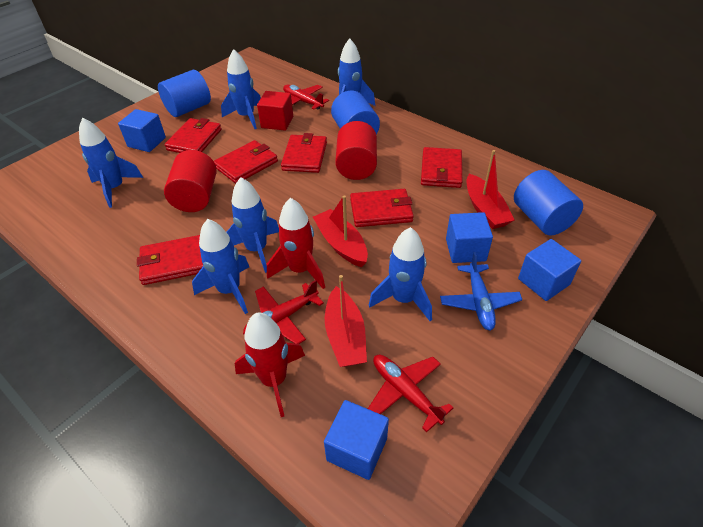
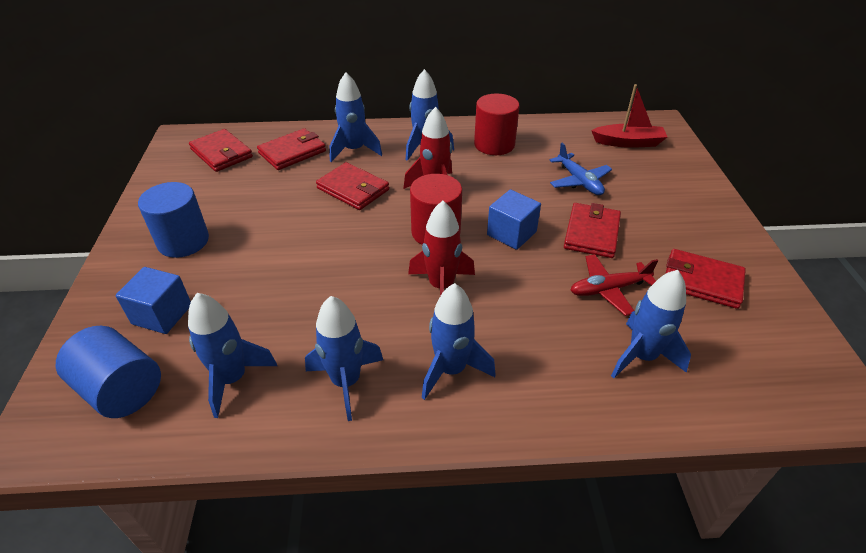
blue cube: 4 -> 2
blue cylinder: 3 -> 2
red boat: 3 -> 1
red cube: 1 -> 0
red plane: 3 -> 1
red wallet: 6 -> 5

